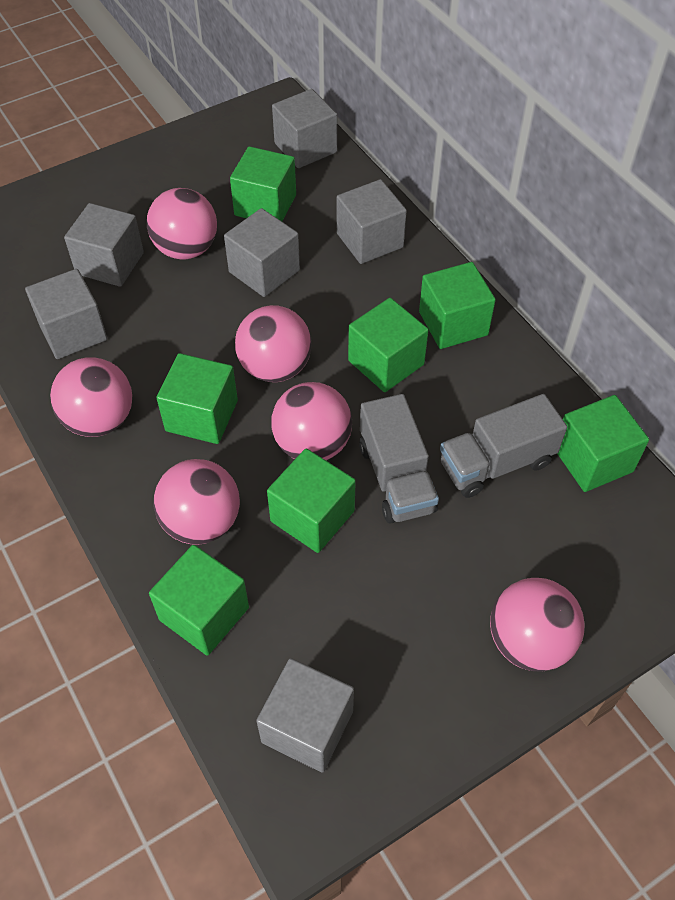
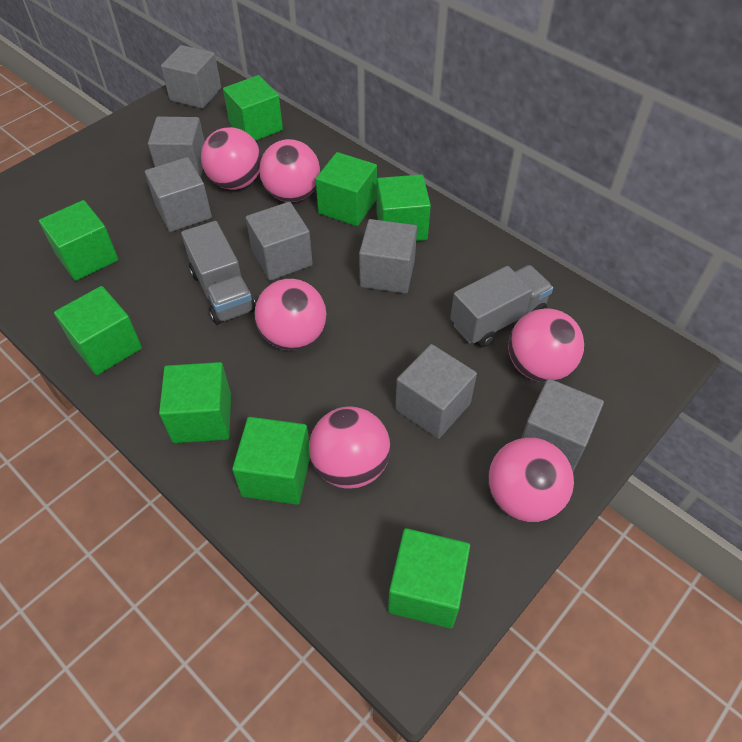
green cube: 7 -> 8
grey cube: 6 -> 7

